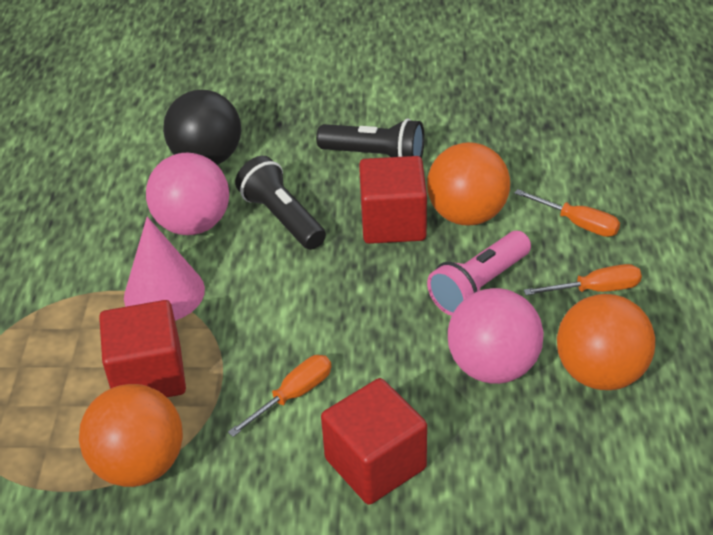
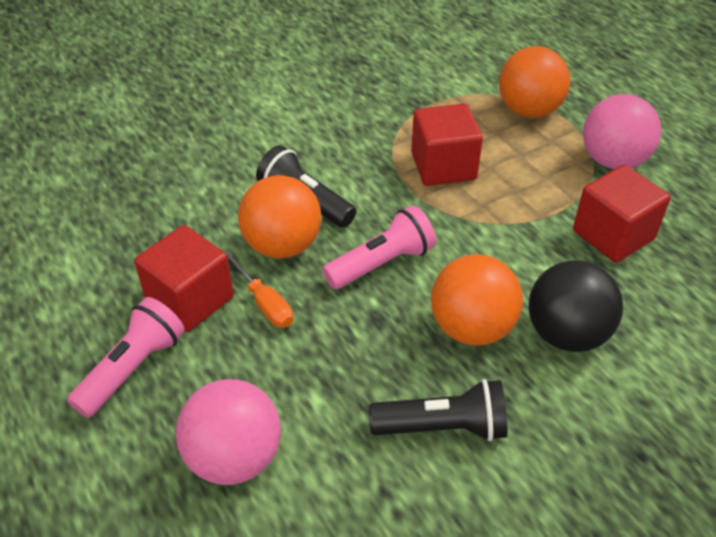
orange screwdriver: 3 -> 1
pink cone: 1 -> 0
pink flashlight: 1 -> 2

